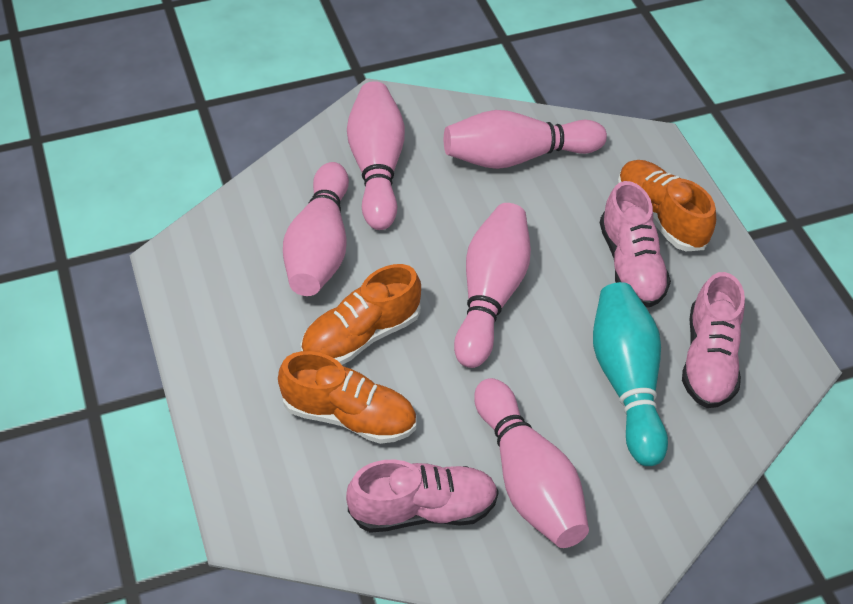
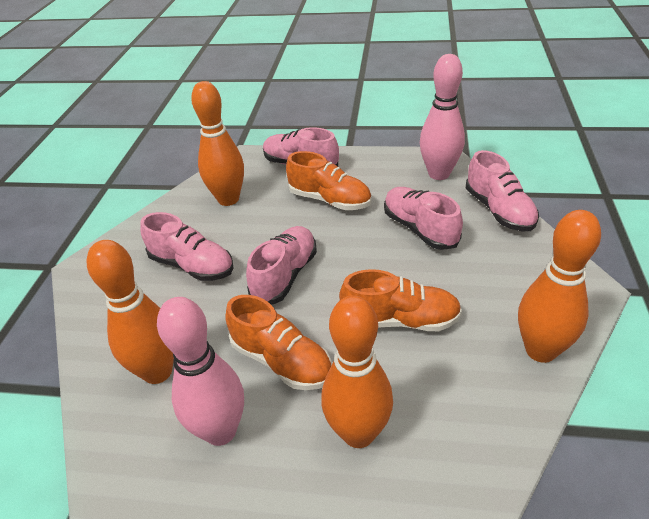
orange bowling pin: 0 -> 4
pink bowling pin: 5 -> 2
pink shoe: 3 -> 5
turquoise bowling pin: 1 -> 0

